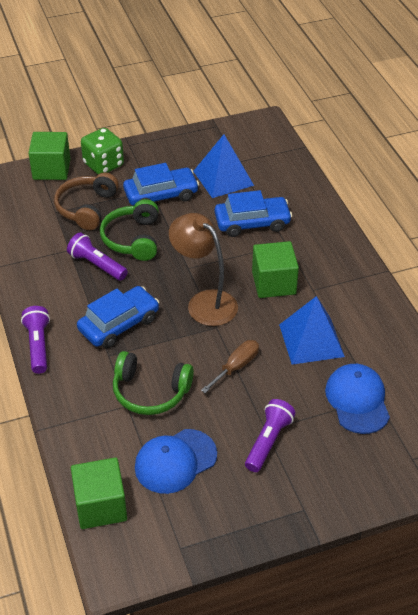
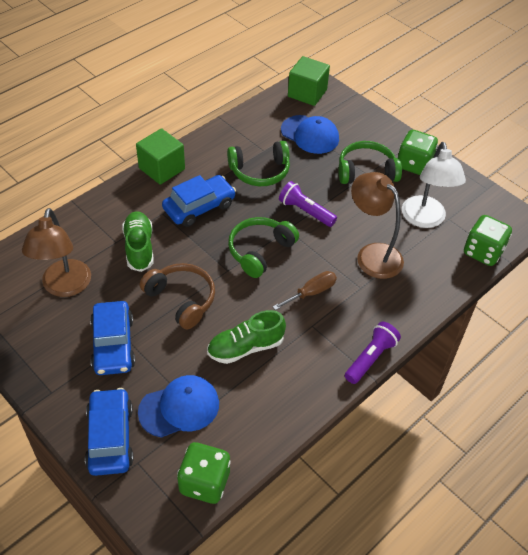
blue pyramid: 2 -> 0
brown lamp: 1 -> 2
green cube: 3 -> 2
green dice: 1 -> 3
green headphones: 2 -> 3
green shoe: 0 -> 2
purple flashlight: 3 -> 2
white lamp: 0 -> 1

